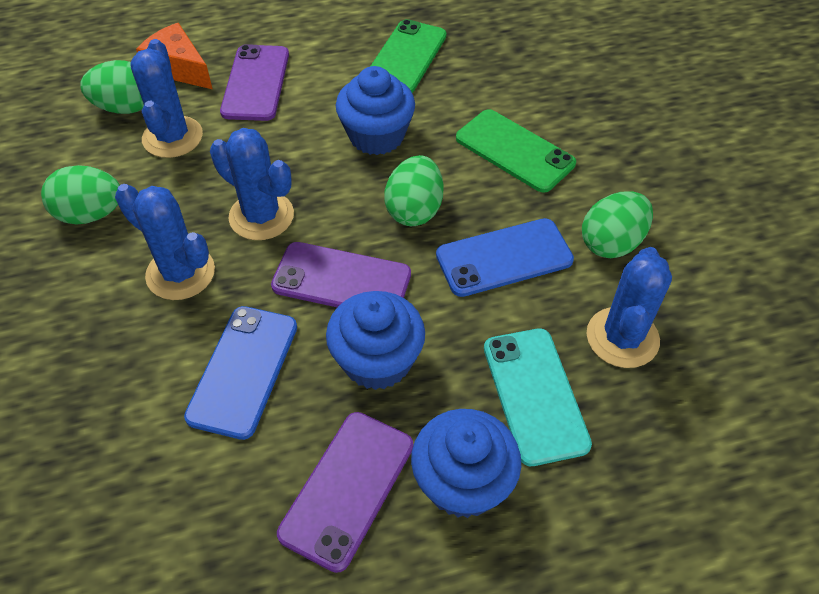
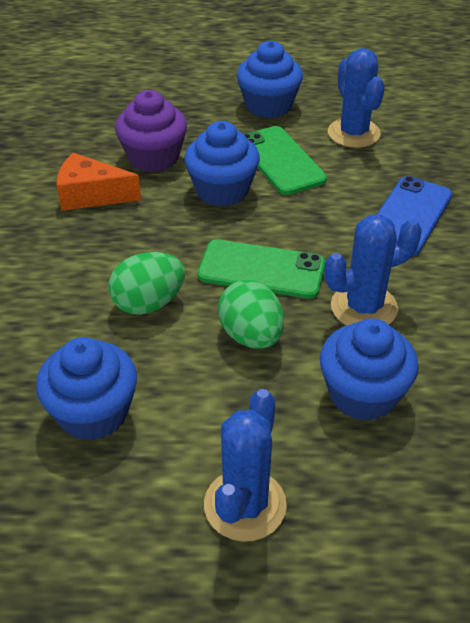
blue cactus: 4 -> 3
blue cupcake: 3 -> 4
blue phone: 2 -> 1
green egg: 4 -> 2
purple cupcake: 0 -> 1
purple phone: 3 -> 0
turquoise phone: 1 -> 0

